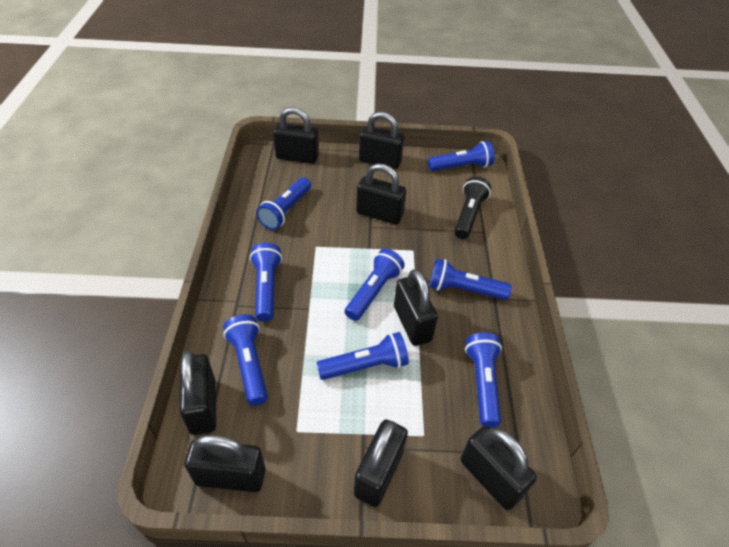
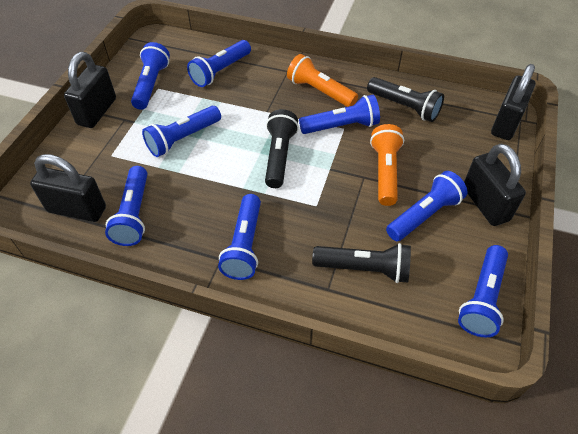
black flashlight: 1 -> 3
black padlock: 8 -> 4
orange flashlight: 0 -> 2

